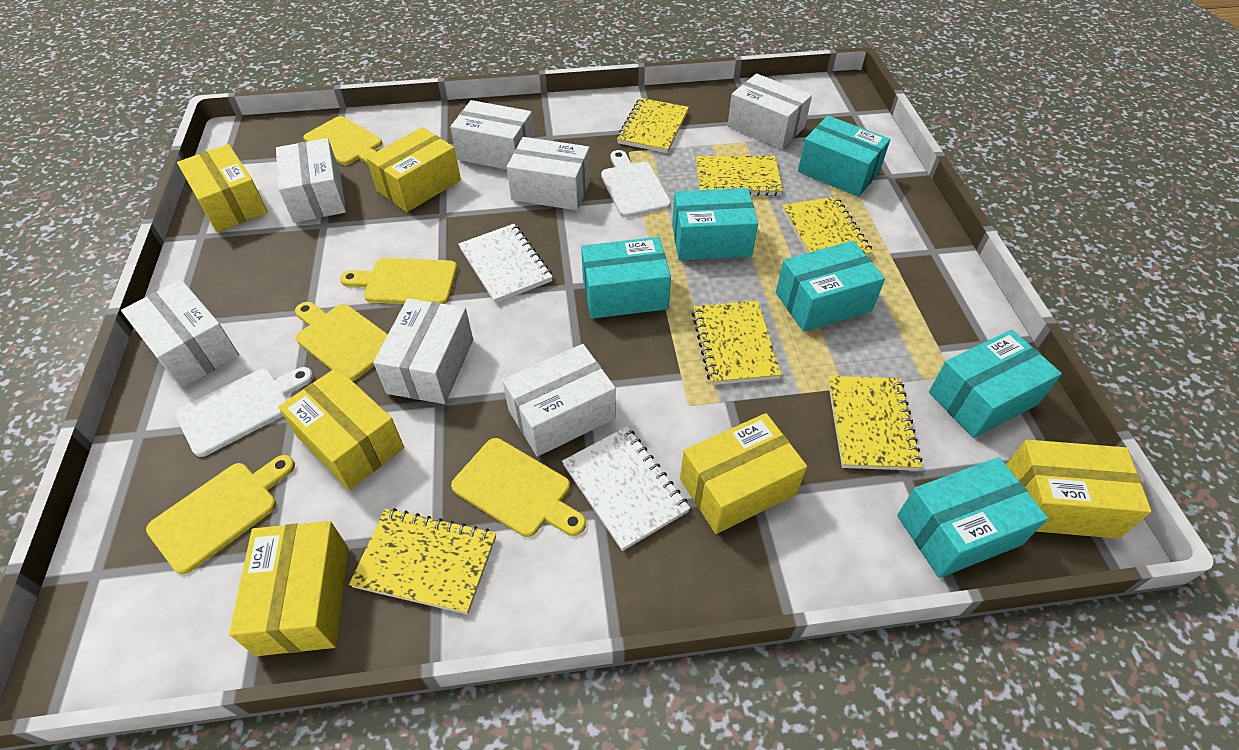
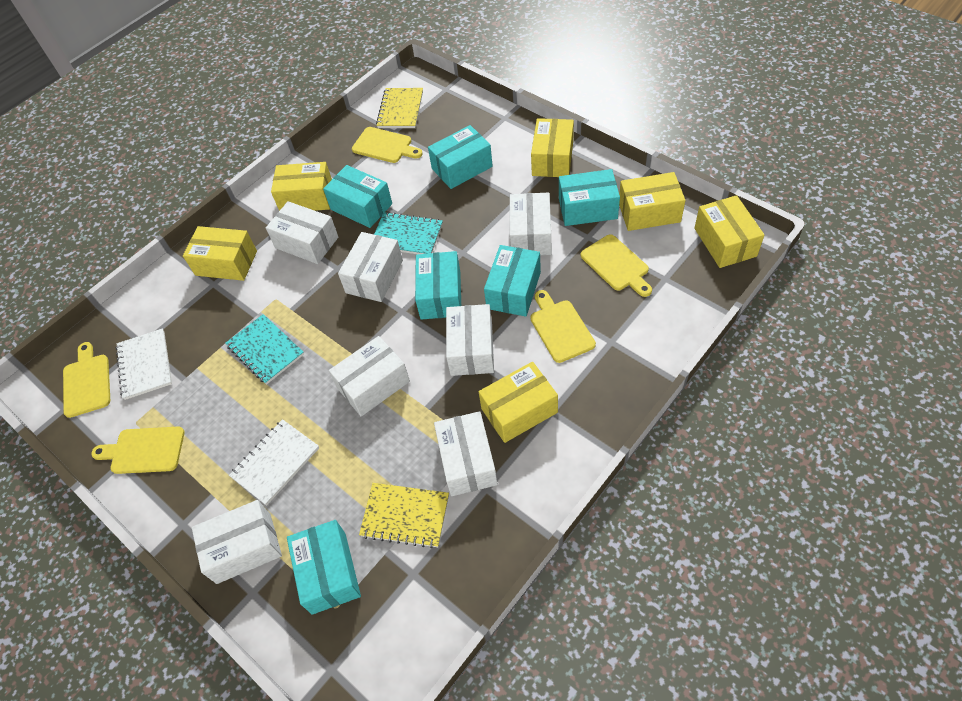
turquoise notebook: 0 -> 2
white cutting board: 2 -> 0
yellow notebook: 6 -> 2

